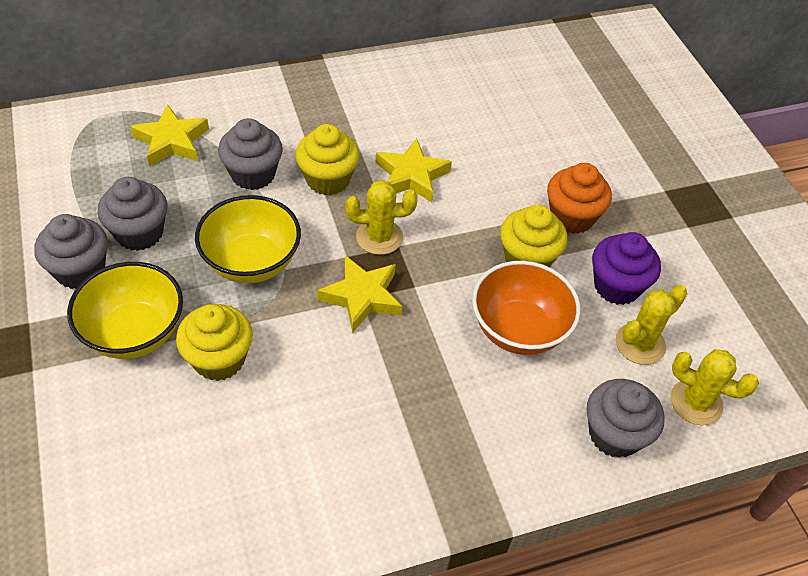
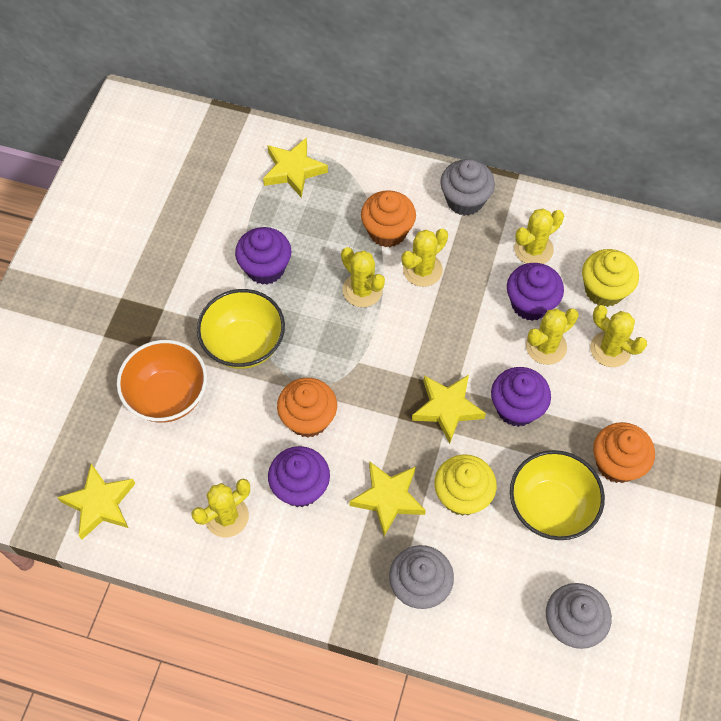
grey cupcake: 4 -> 3
orange cupcake: 1 -> 3
purple cupcake: 1 -> 4
yellow cactus: 3 -> 6
yellow cupcake: 3 -> 2
yellow star: 3 -> 4

